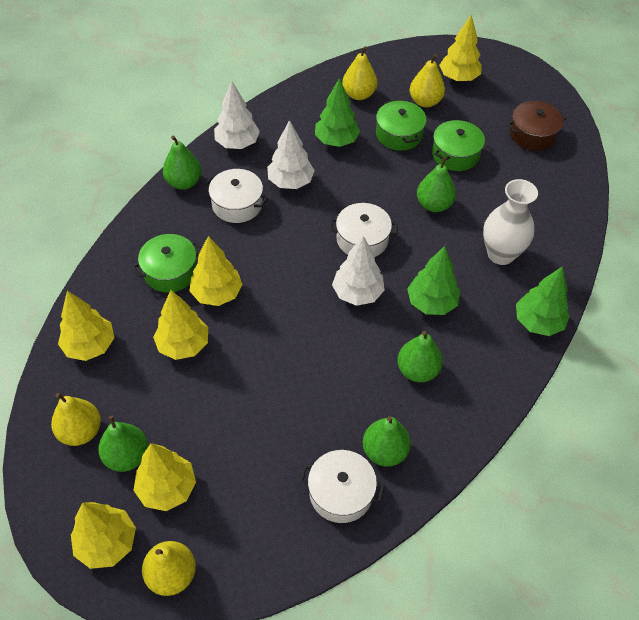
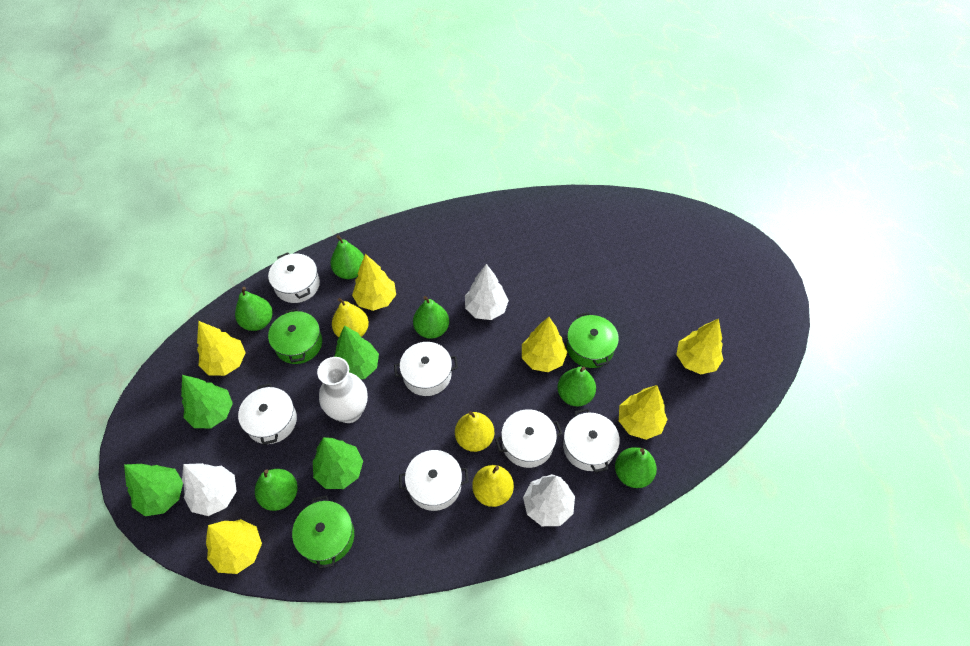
brown pot: 1 -> 0
green pear: 5 -> 6
green tree: 3 -> 4
white pot: 3 -> 6
yellow pear: 4 -> 3

